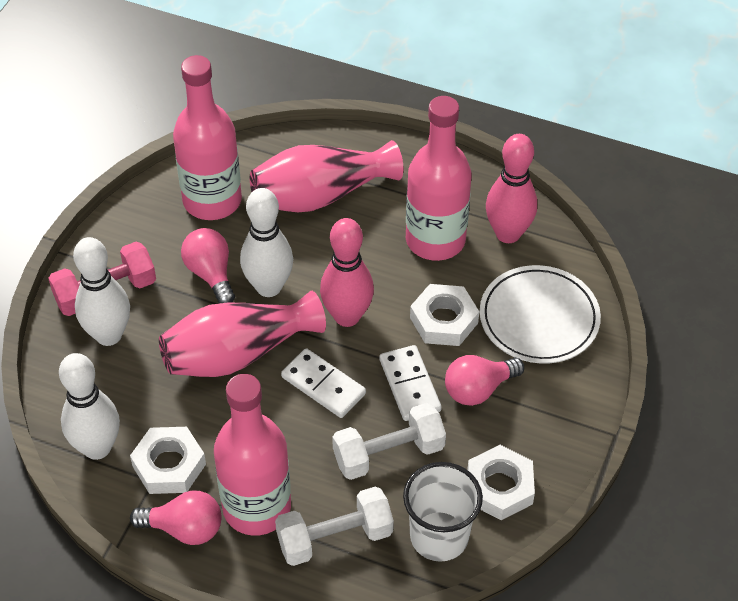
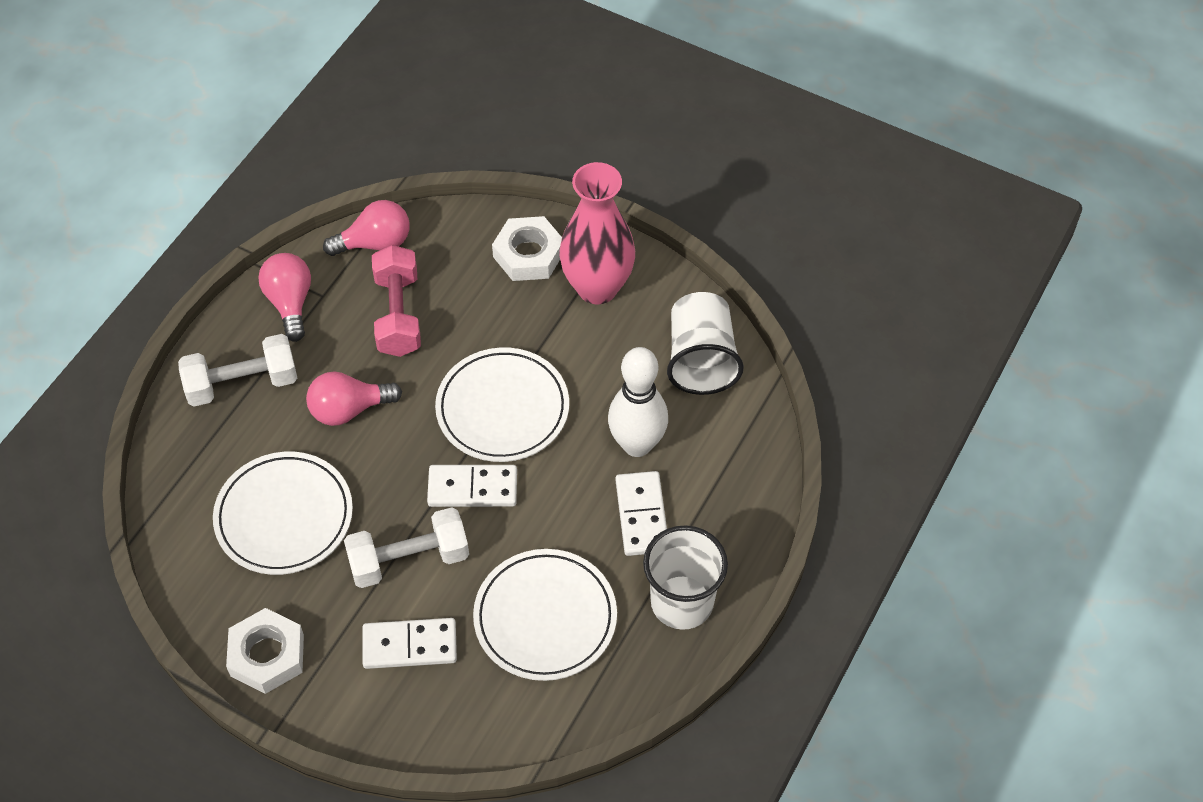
pink bottle: 3 -> 0
pink bowling pin: 2 -> 0
pink vase: 2 -> 1
white bowling pin: 3 -> 1
white cup: 1 -> 2
white domino: 2 -> 3
white nut: 3 -> 2
white plate: 1 -> 3

